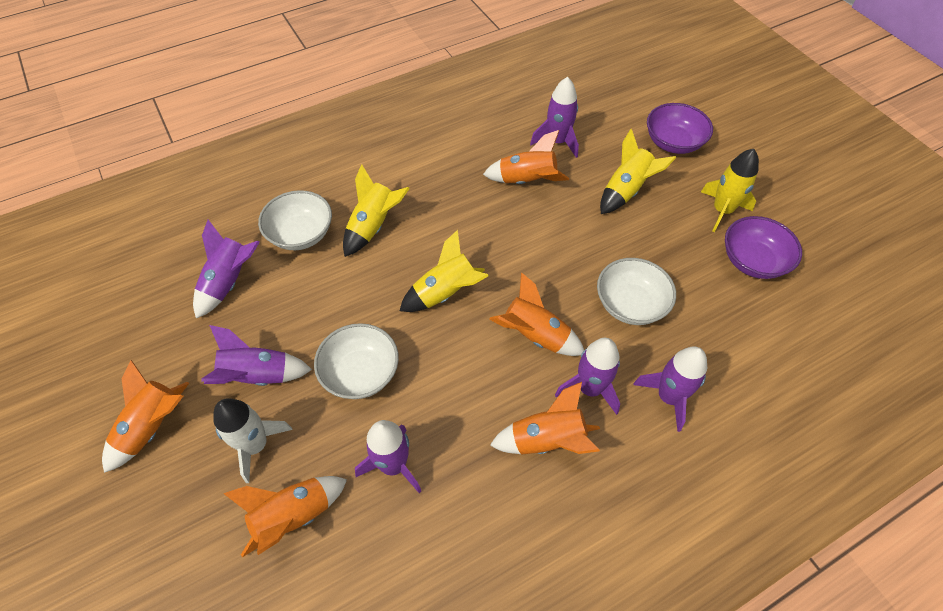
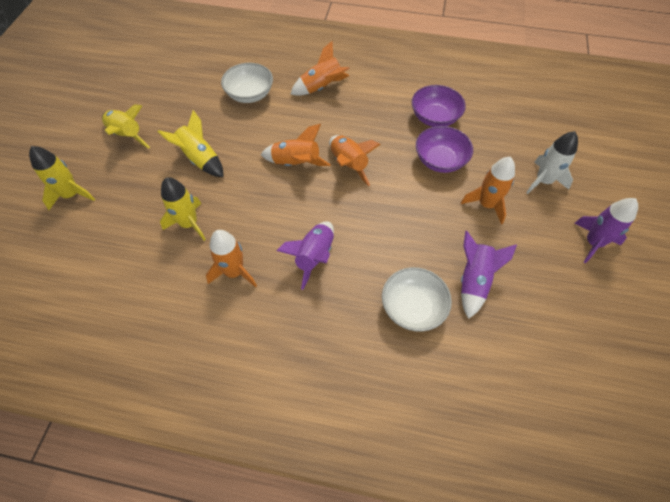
purple rocket: 6 -> 3
white bowl: 3 -> 2

